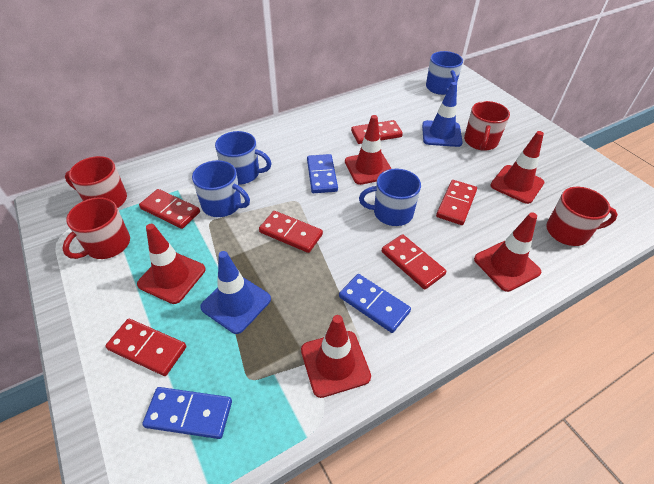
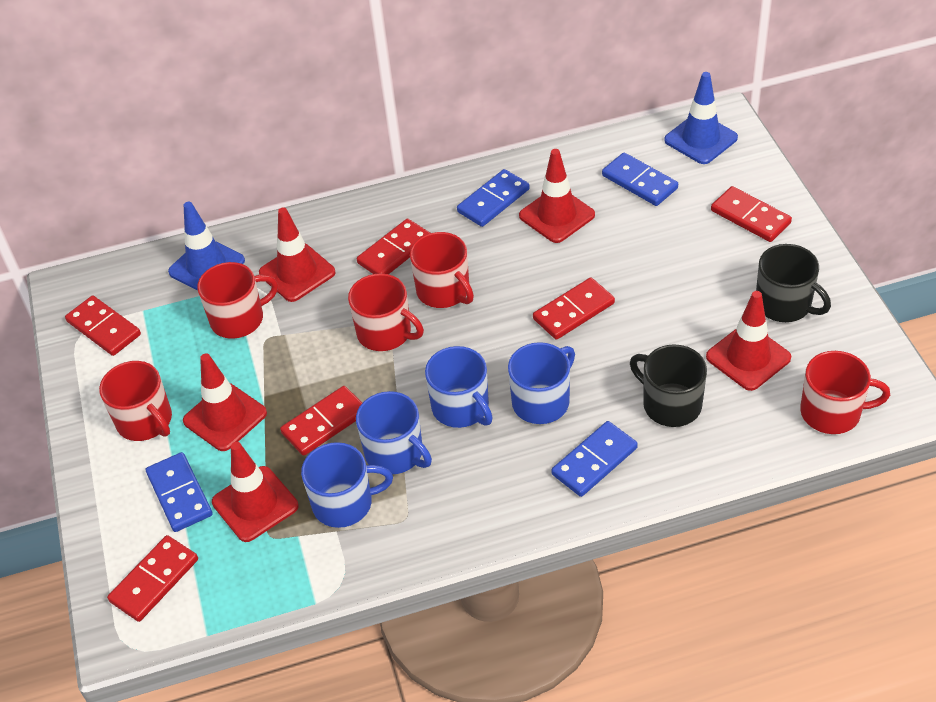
black mug: 0 -> 2
blue domino: 3 -> 4
red mug: 4 -> 5

